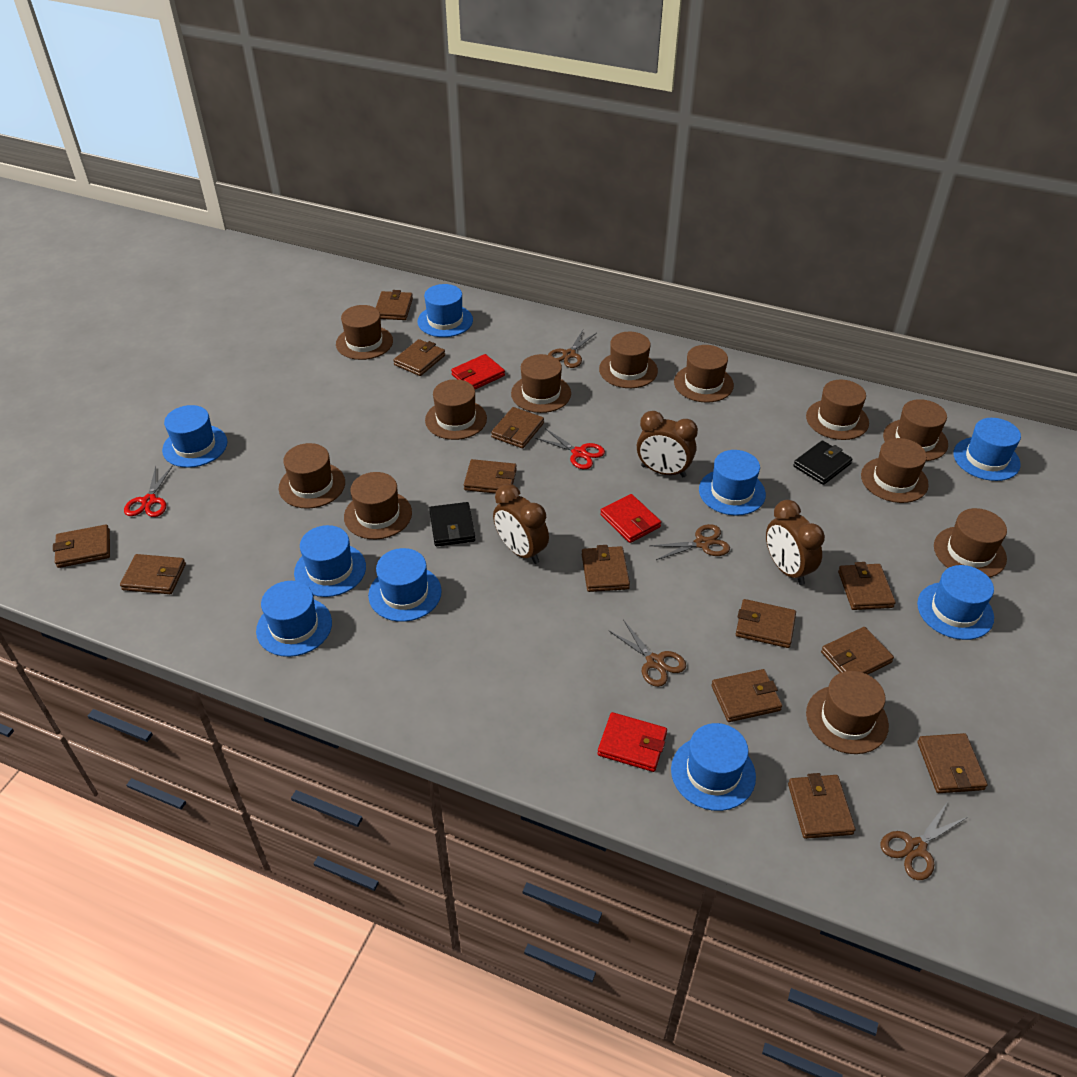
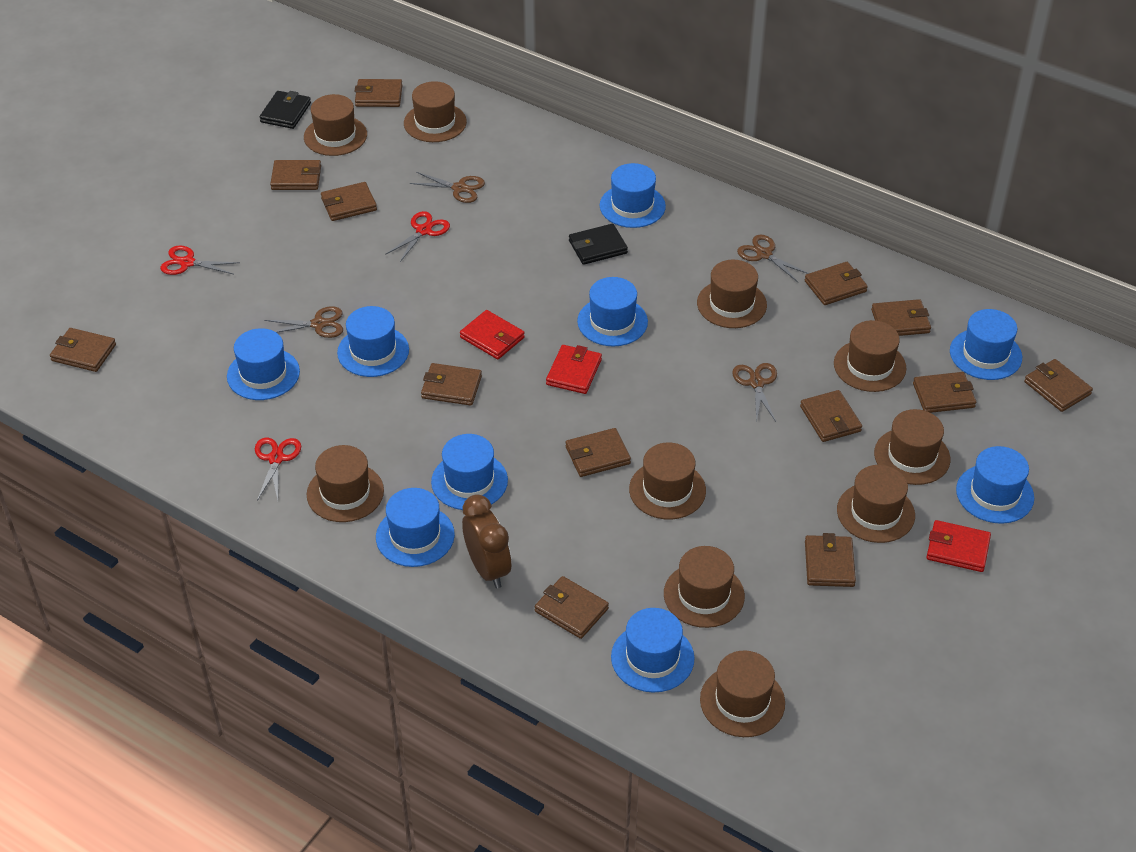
brown clock: 3 -> 1
brown hat: 12 -> 10
red scissors: 2 -> 3

